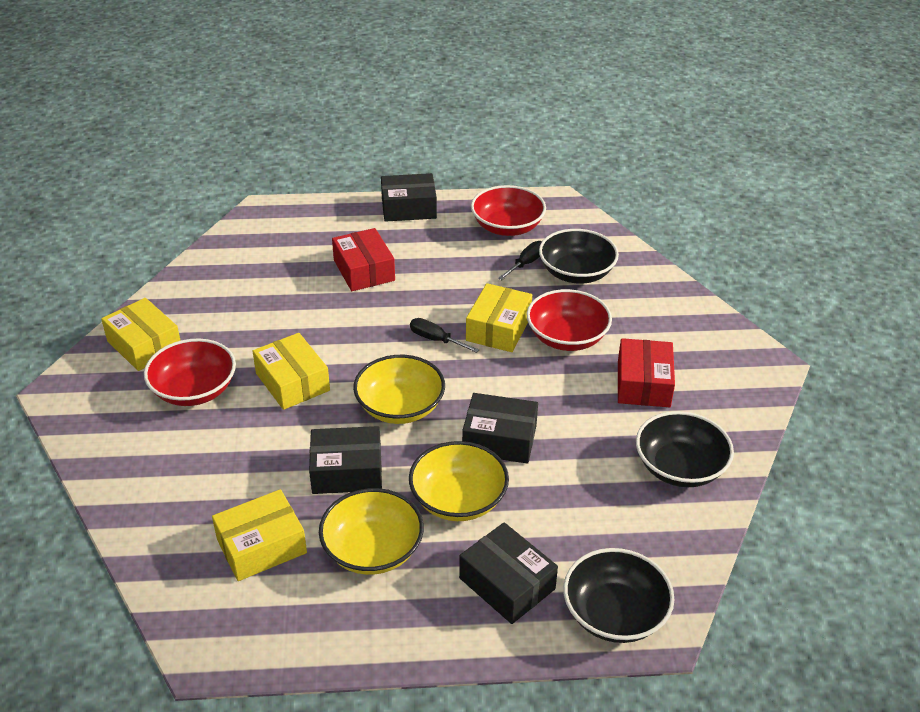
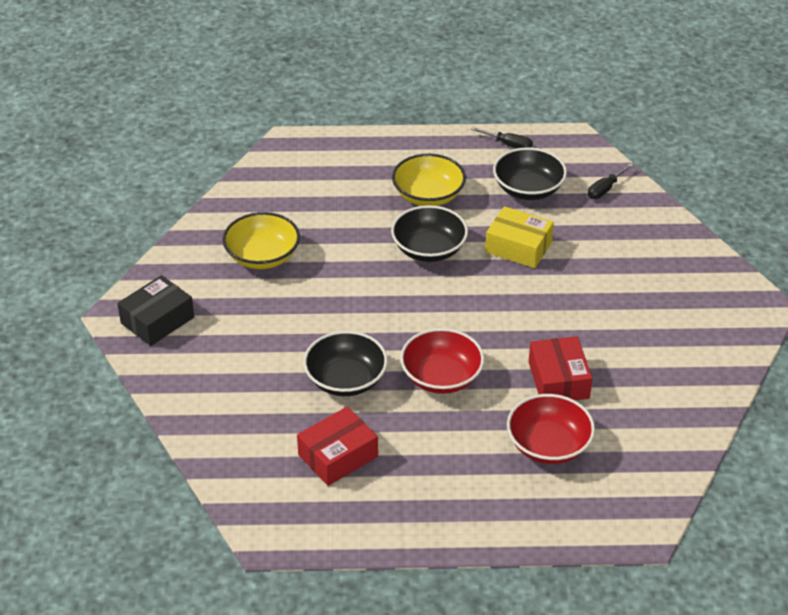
black box: 4 -> 1
red bowl: 3 -> 2
yellow bowl: 3 -> 2
yellow box: 4 -> 1

